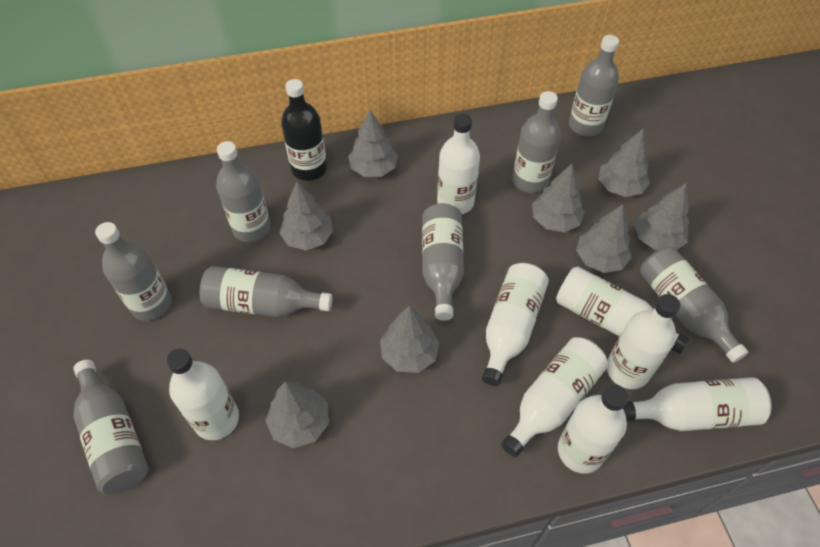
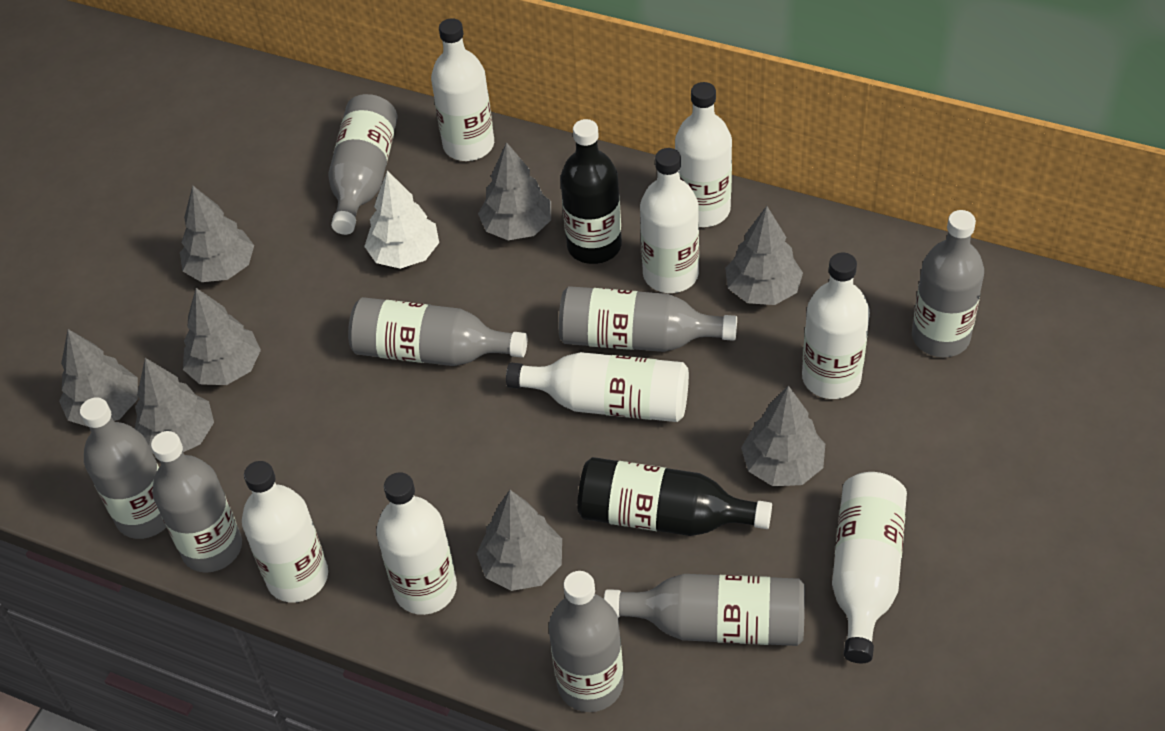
black bottle: 1 -> 2
white tree: 0 -> 1

